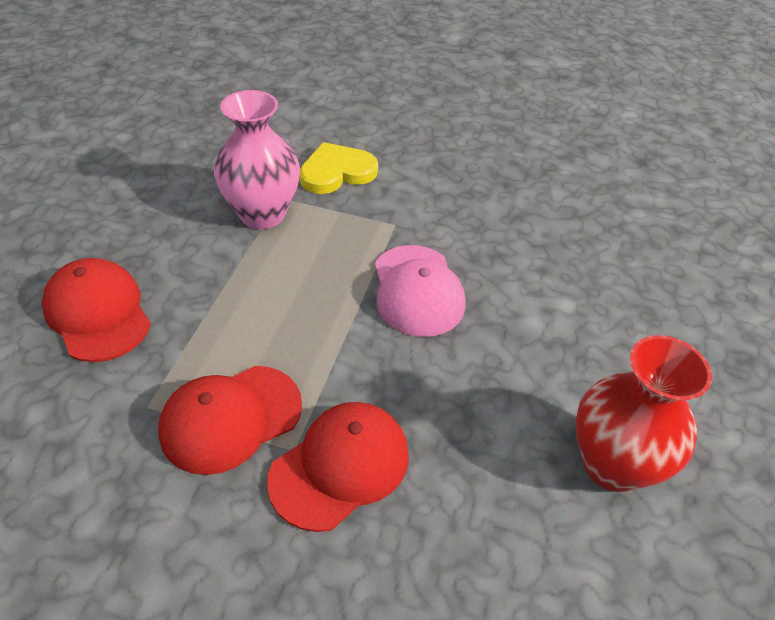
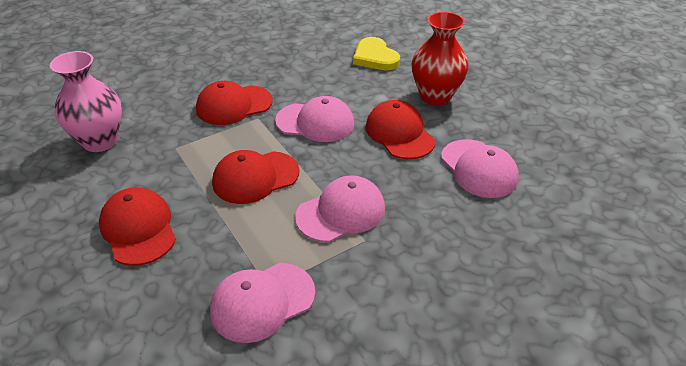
pink cap: 1 -> 4
red cap: 3 -> 4

